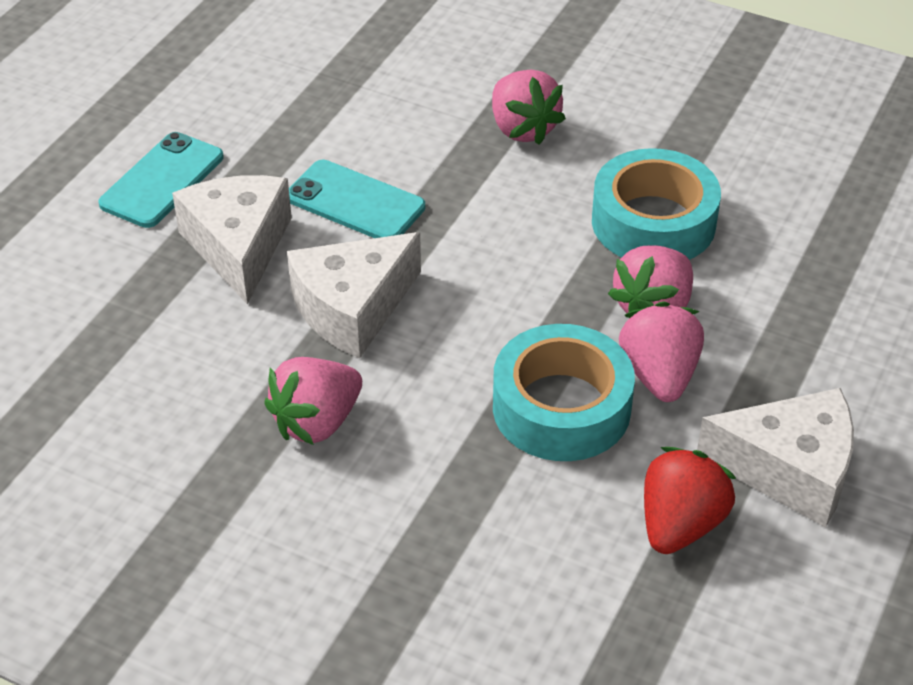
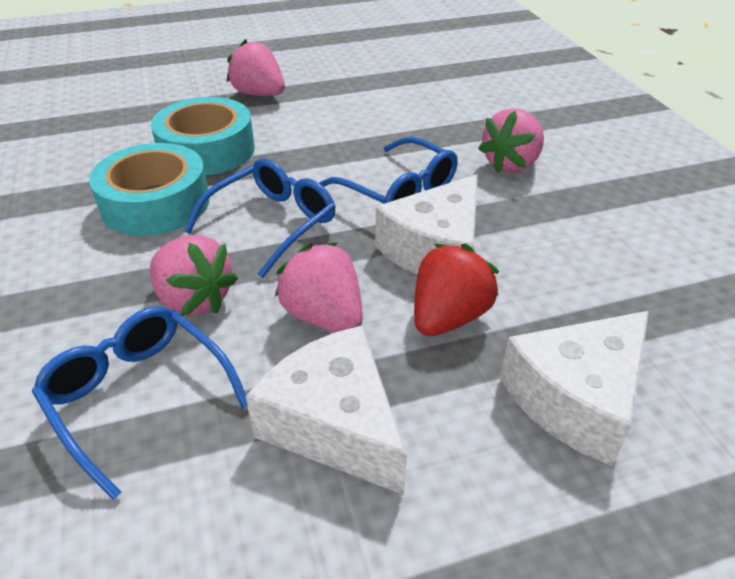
blue glasses: 0 -> 3
turquoise phone: 2 -> 0

